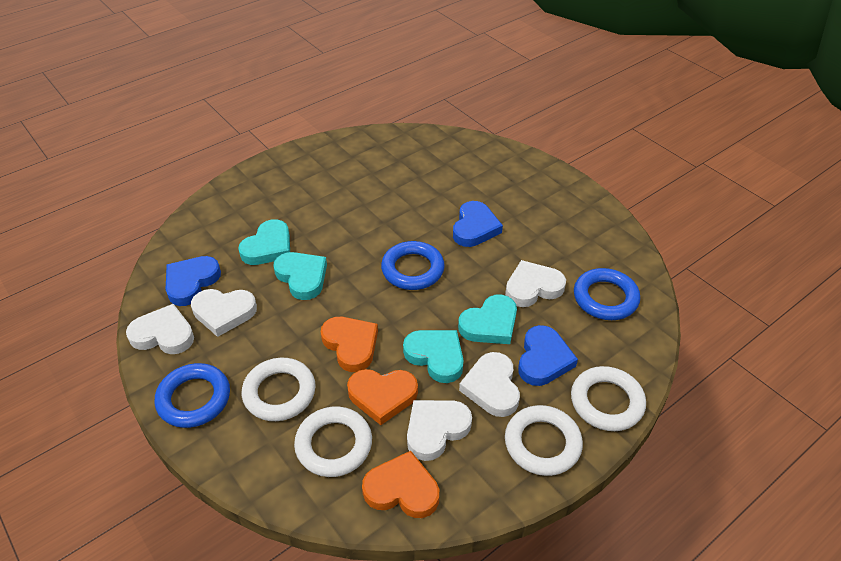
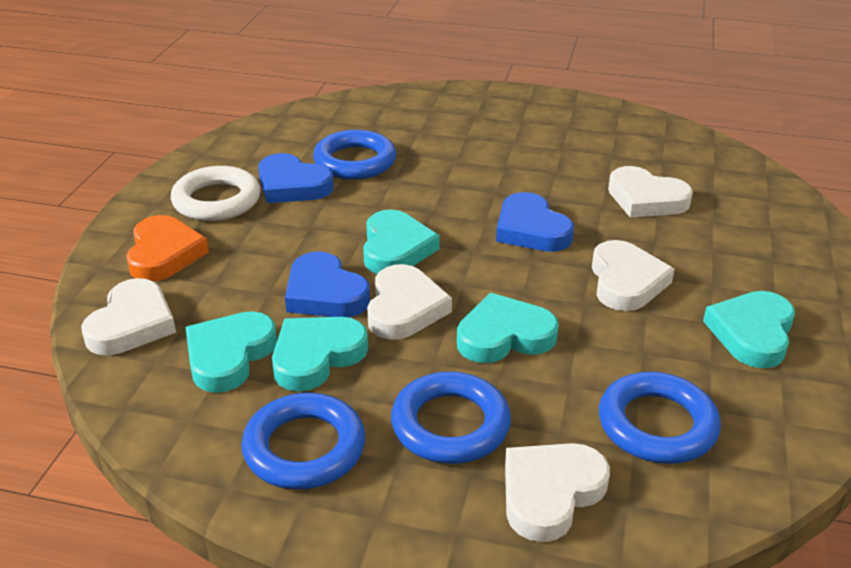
blue ring: 3 -> 4
orange heart: 3 -> 1
turquoise heart: 4 -> 5
white ring: 4 -> 1

